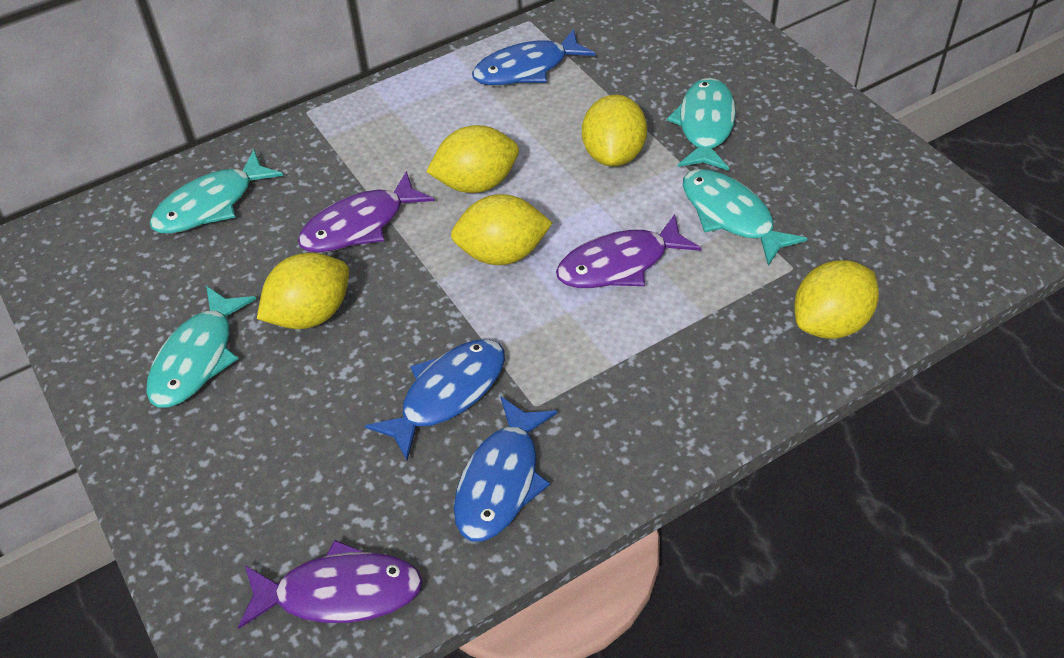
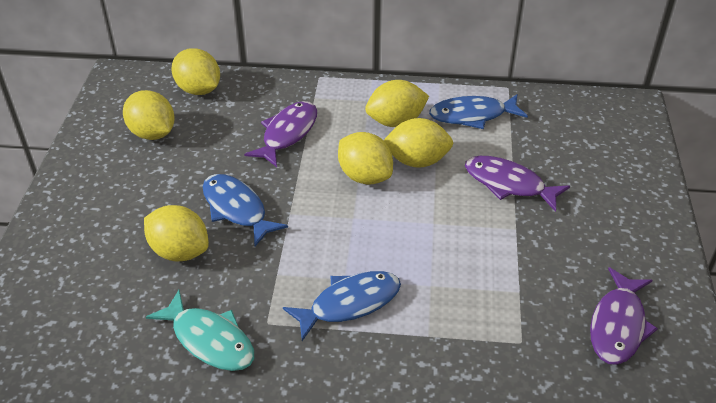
turquoise fish: 4 -> 1
yellow lemon: 5 -> 6

